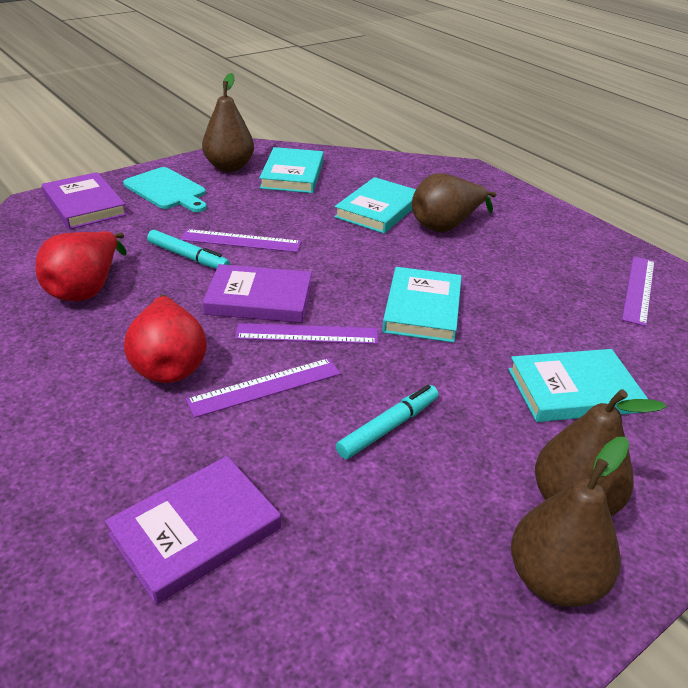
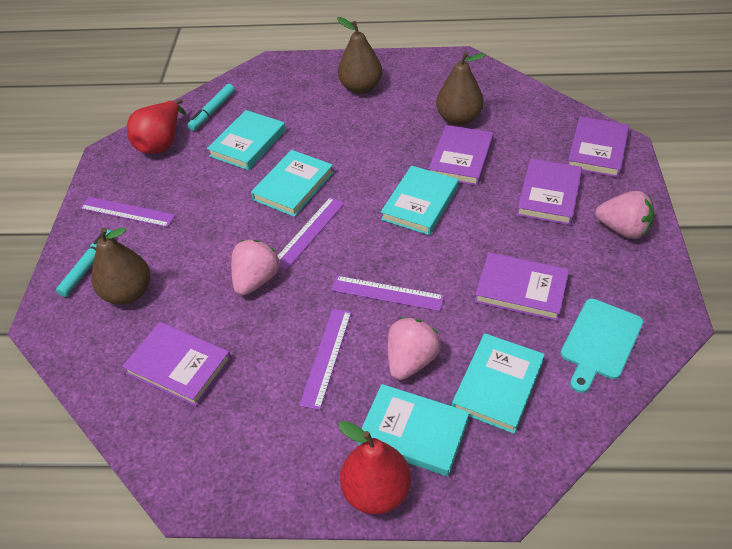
brown pear: 4 -> 3
pink strawberry: 0 -> 3
purple book: 3 -> 5
turquoise book: 4 -> 5

